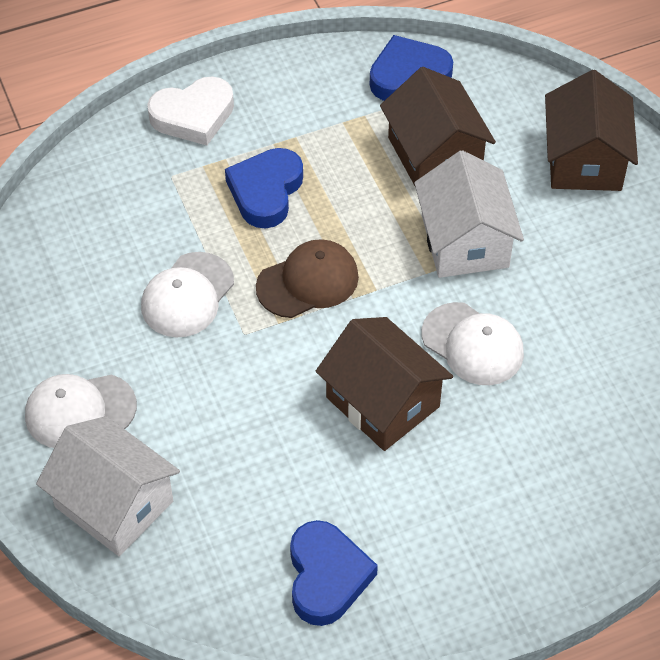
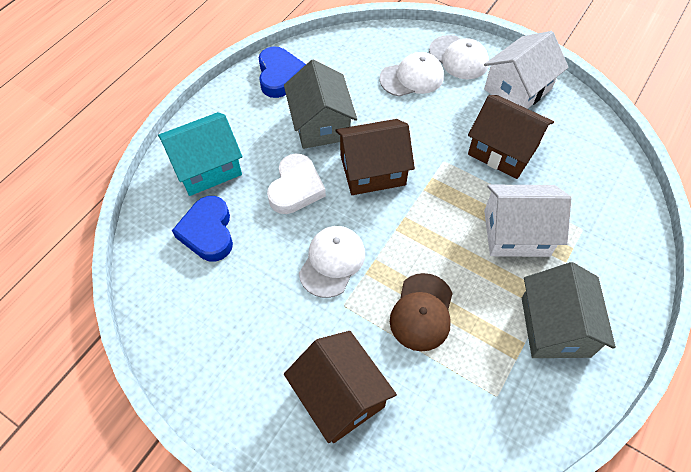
blue heart: 3 -> 2
grey house: 0 -> 2
turquoise house: 0 -> 1

